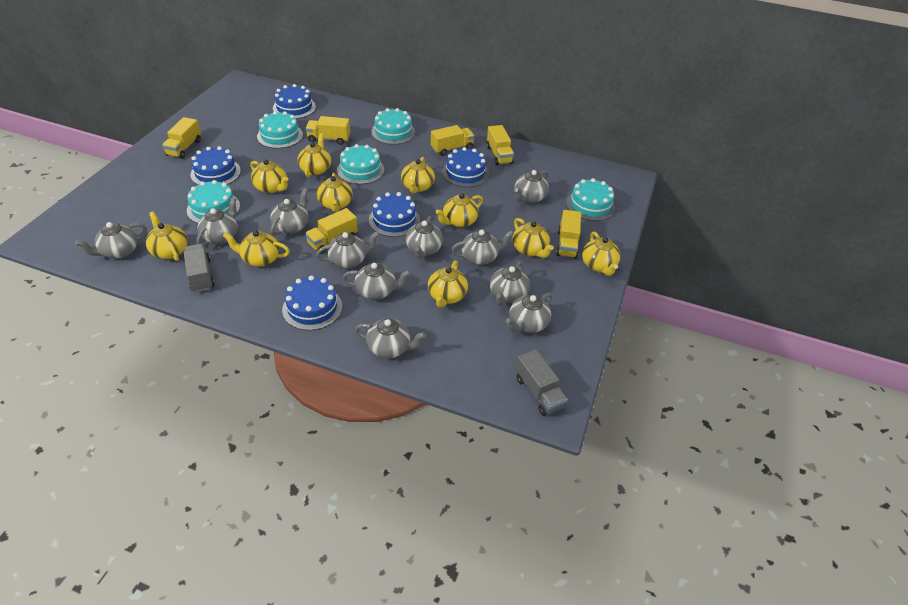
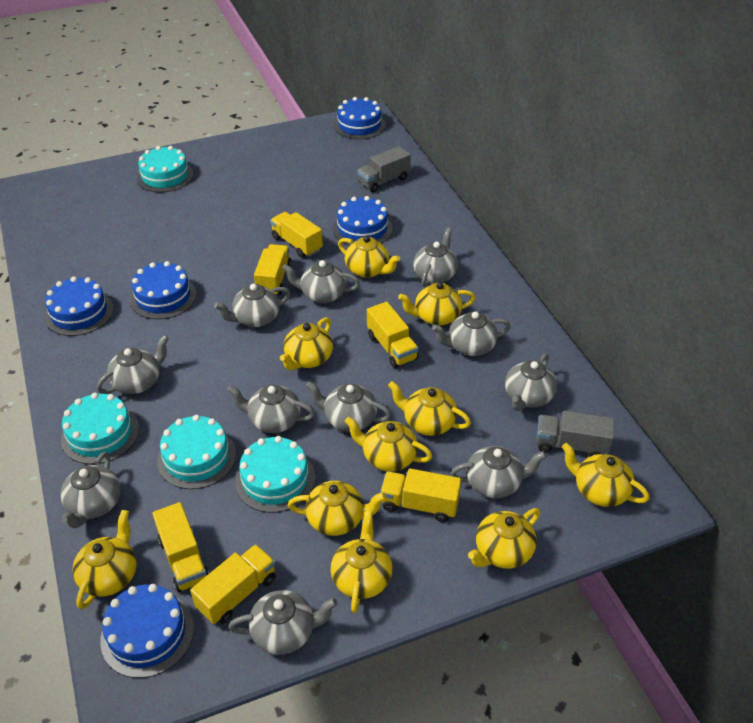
turquoise cake: 5 -> 4

